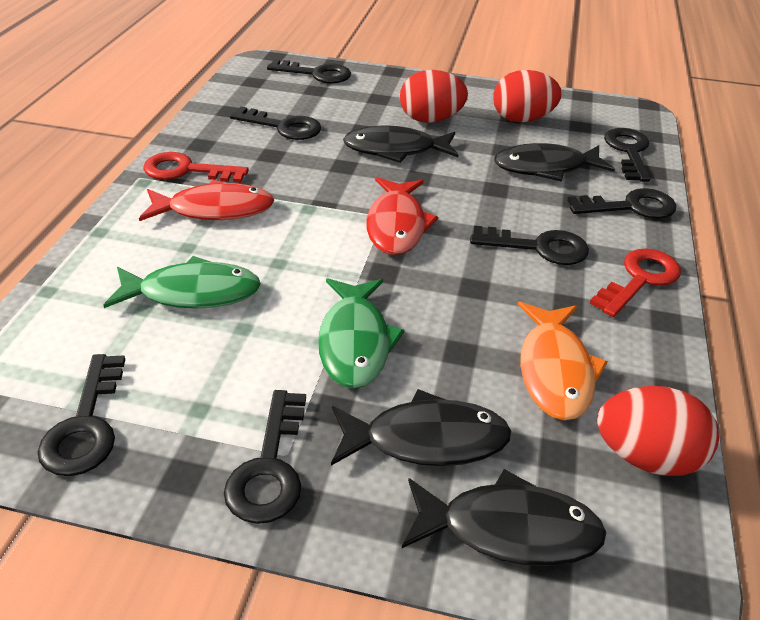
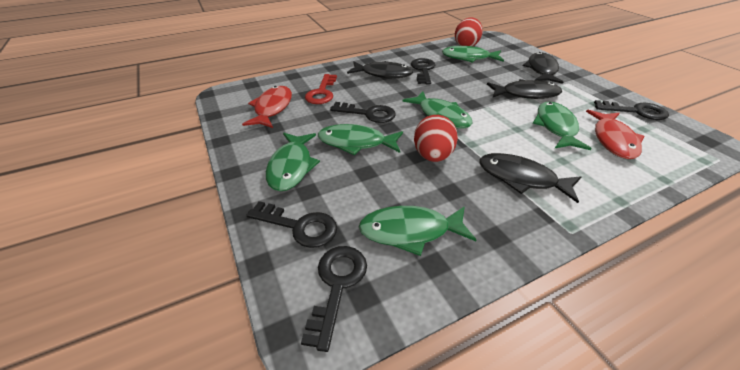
black key: 7 -> 5
green fish: 2 -> 6
orange fish: 1 -> 0
red egg: 3 -> 2
red key: 2 -> 1

